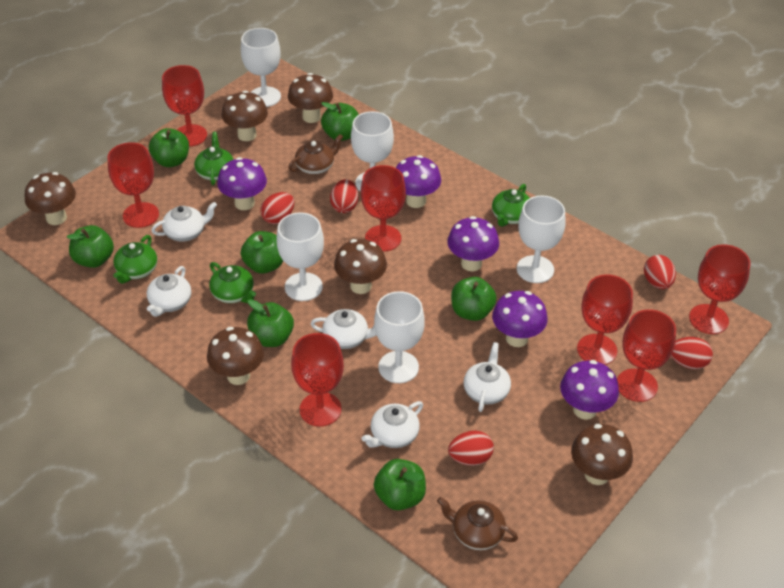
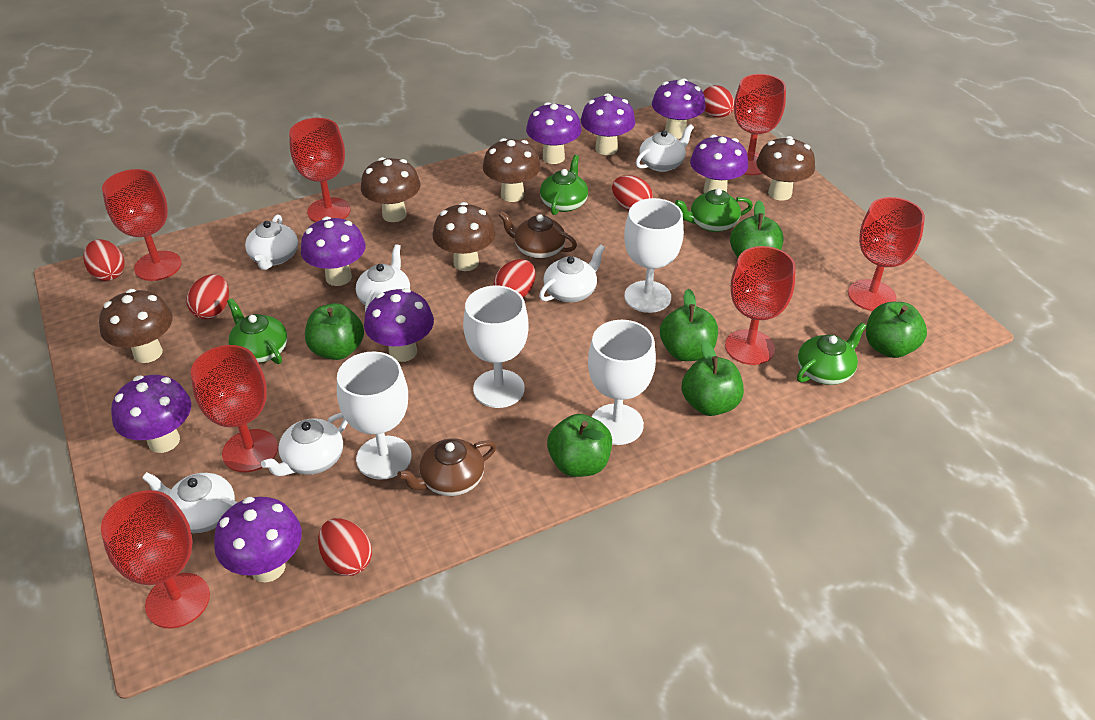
brown mushroom: 6 -> 5
green apple: 7 -> 6
purple mushroom: 5 -> 8
red egg: 5 -> 6
white goblet: 5 -> 4
white teapot: 5 -> 6

